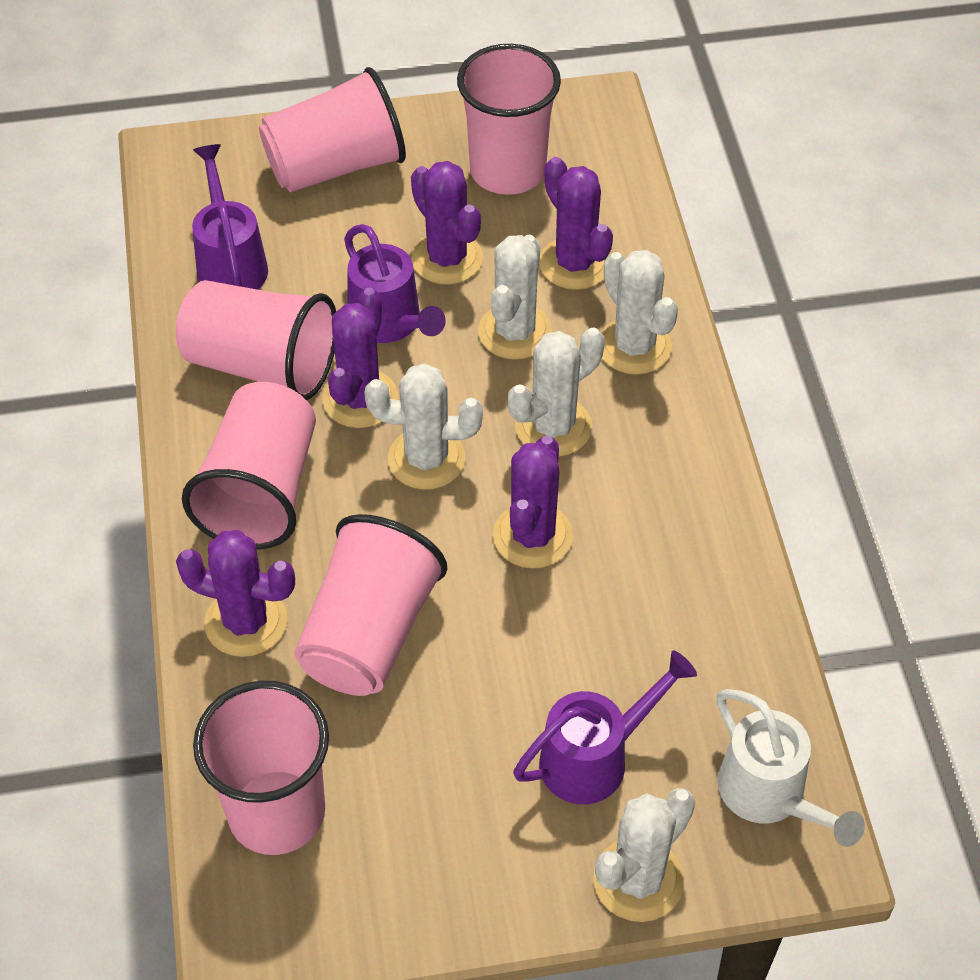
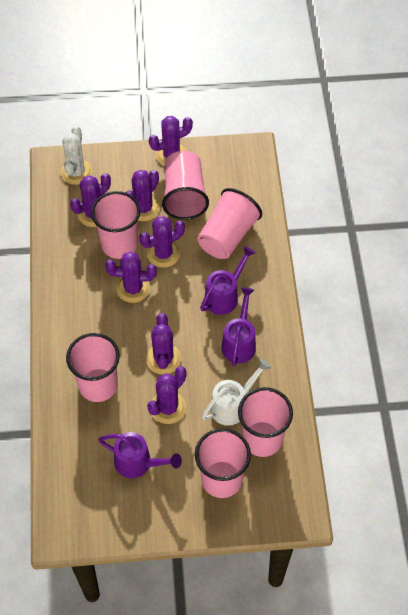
purple cactus: 5 -> 7
white cactus: 5 -> 1

